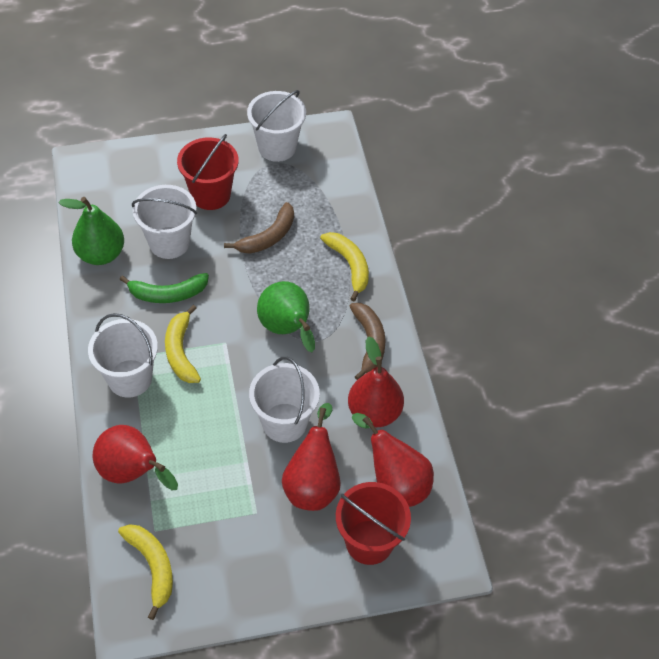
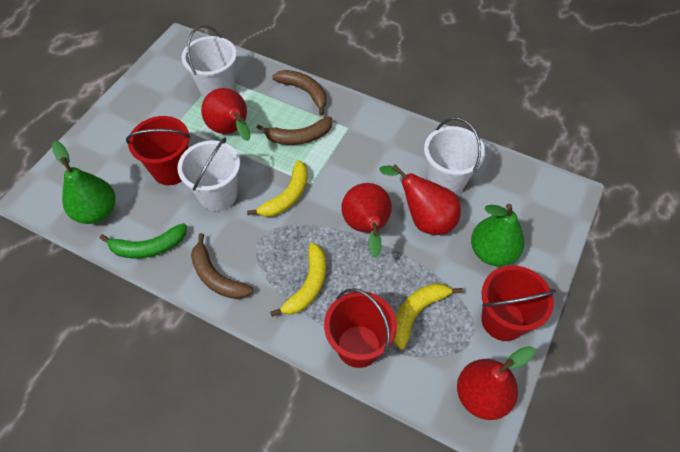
brown banana: 2 -> 3
red bucket: 2 -> 3
white bucket: 4 -> 3

